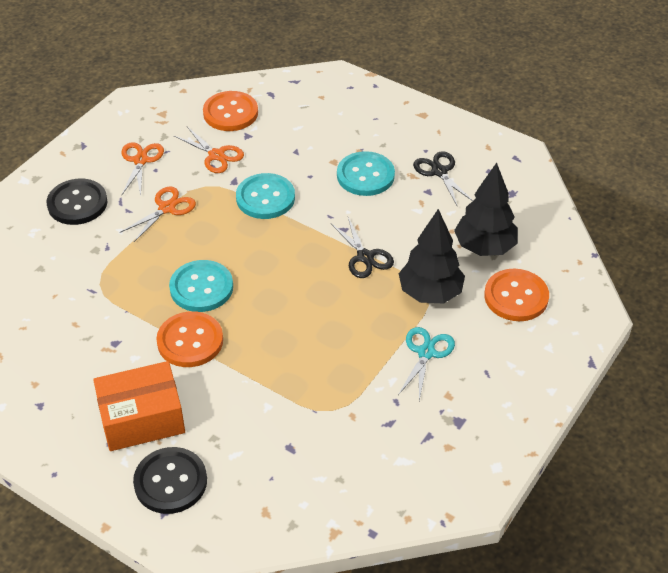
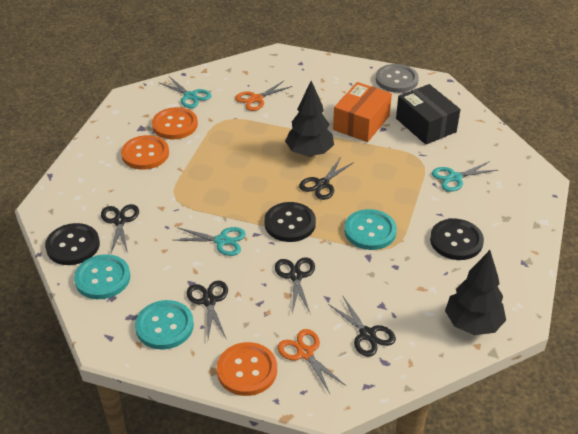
black box: 0 -> 1
black button: 2 -> 3
black scissors: 2 -> 5
grey button: 0 -> 1
orange scissors: 3 -> 2
turquoise scissors: 1 -> 3

